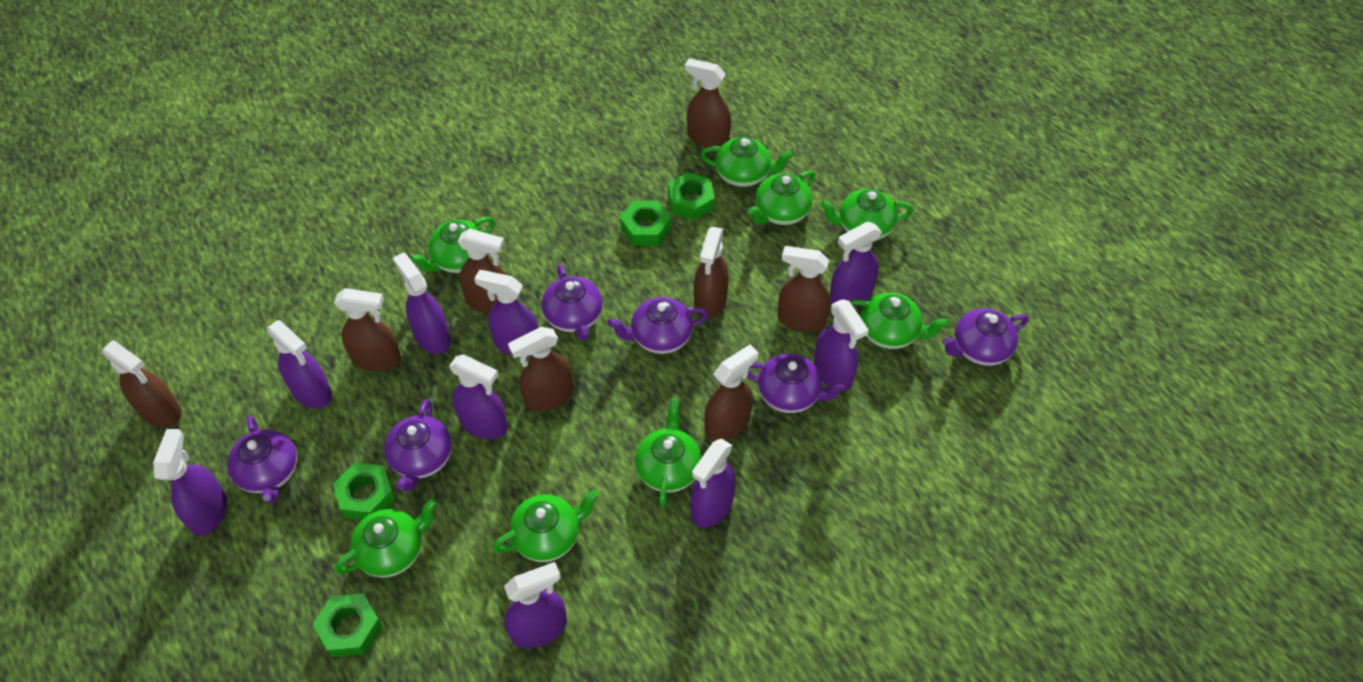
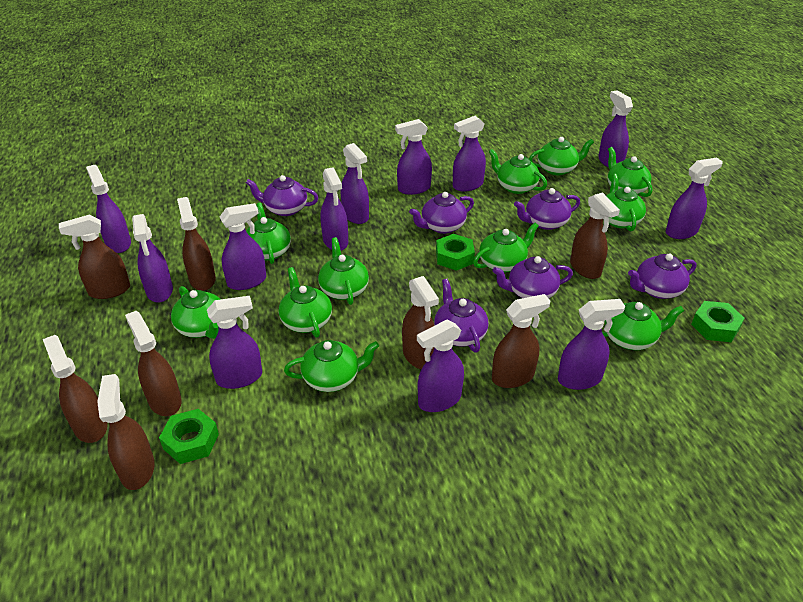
green nut: 4 -> 3
green teapot: 8 -> 11
purple spray bottle: 9 -> 12

